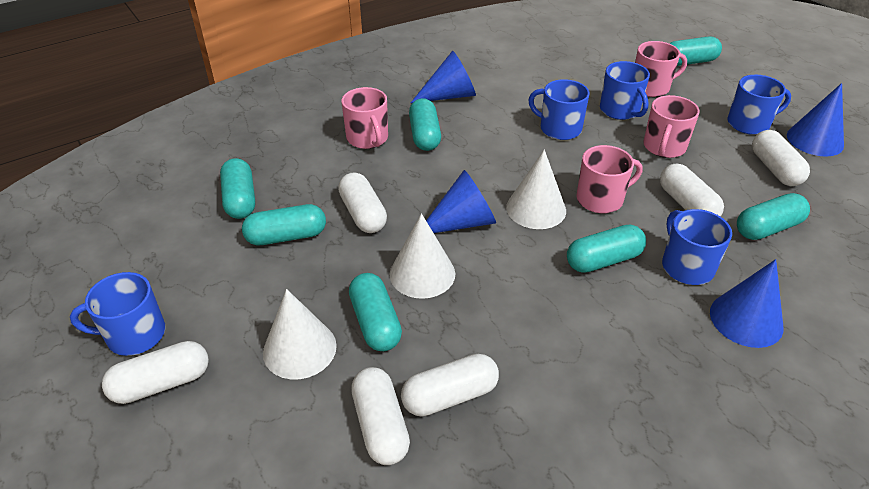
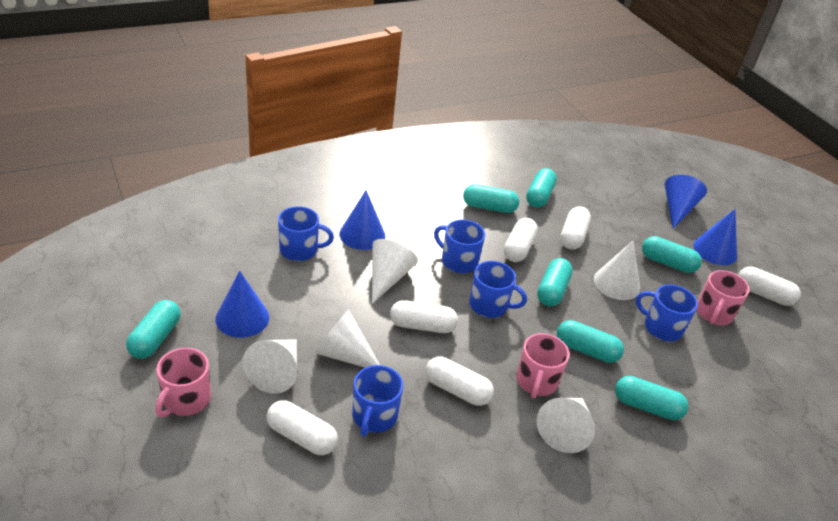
pink mug: 4 -> 3
white cone: 3 -> 5

